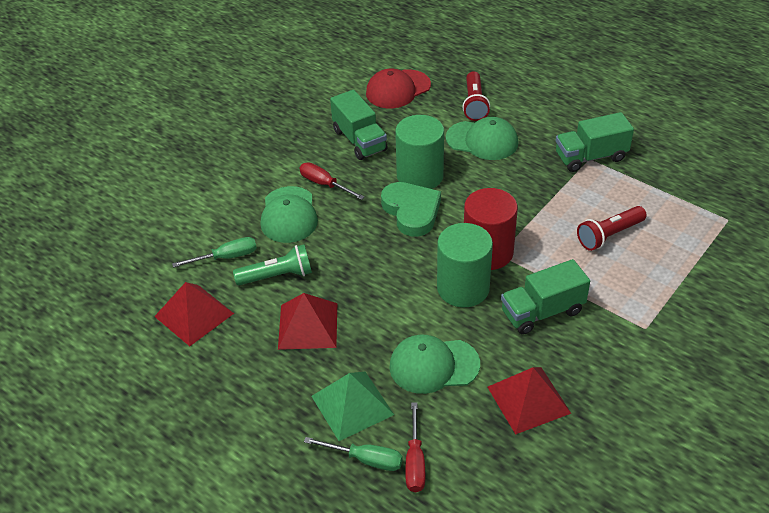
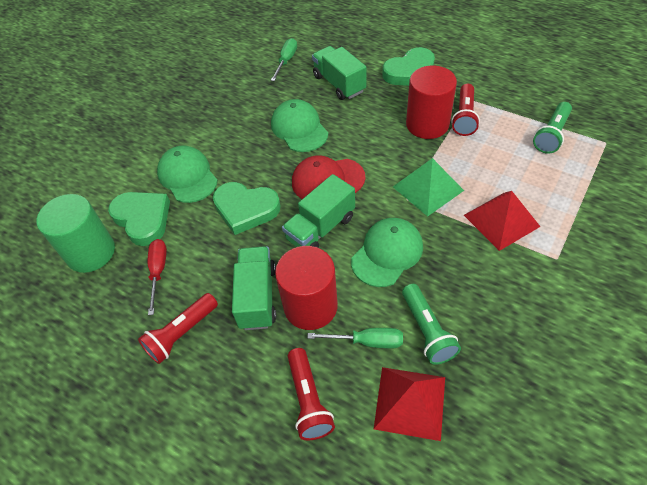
green cylinder: 2 -> 1
green flashlight: 1 -> 2
green heart: 1 -> 3
red cylinder: 1 -> 2
red flashlight: 2 -> 3
red pyramid: 3 -> 2
red screwdriver: 2 -> 1

